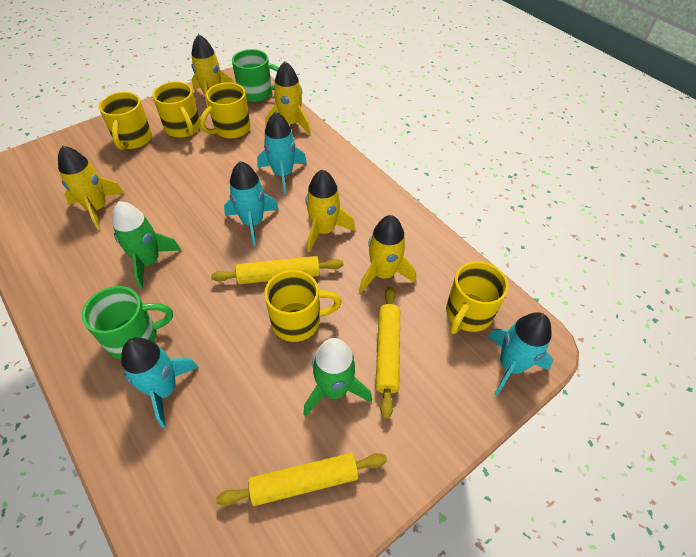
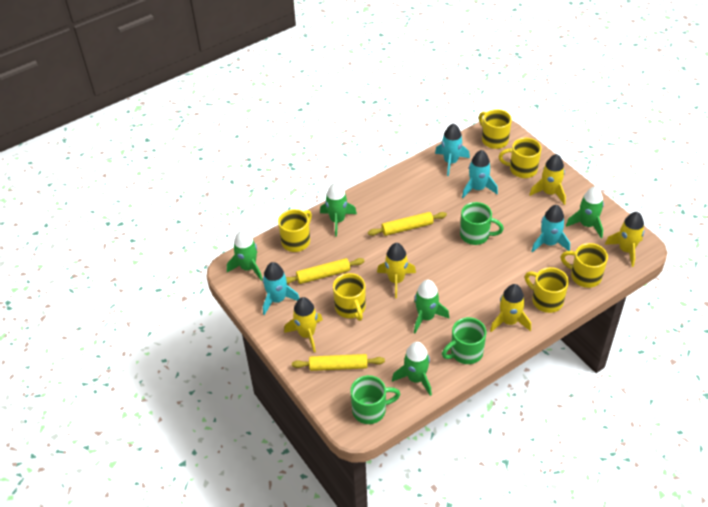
green mug: 2 -> 3
green rocket: 2 -> 5
yellow mug: 5 -> 6

